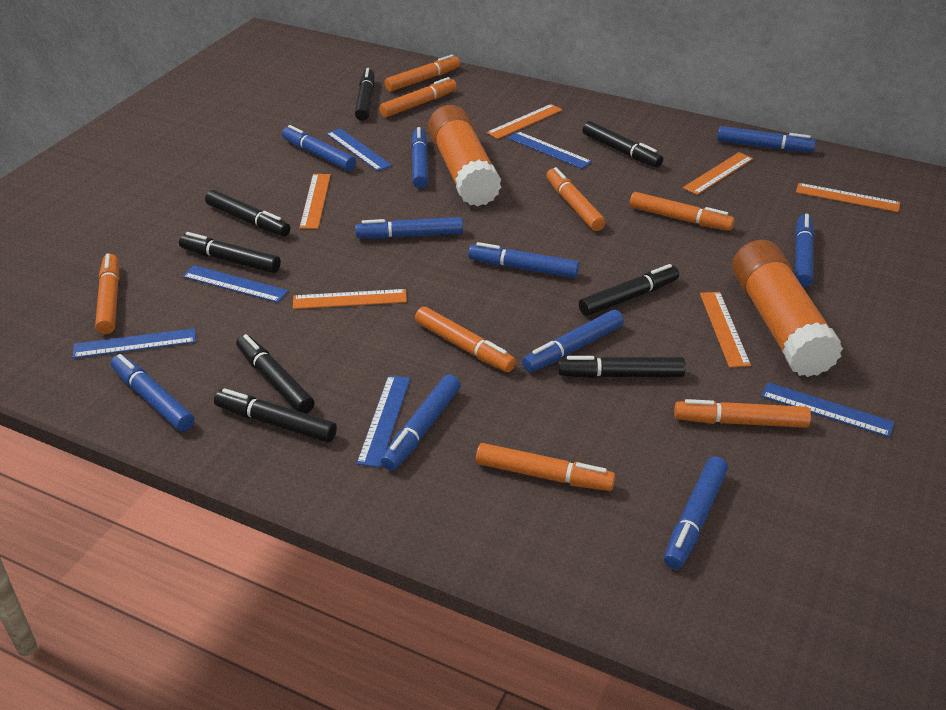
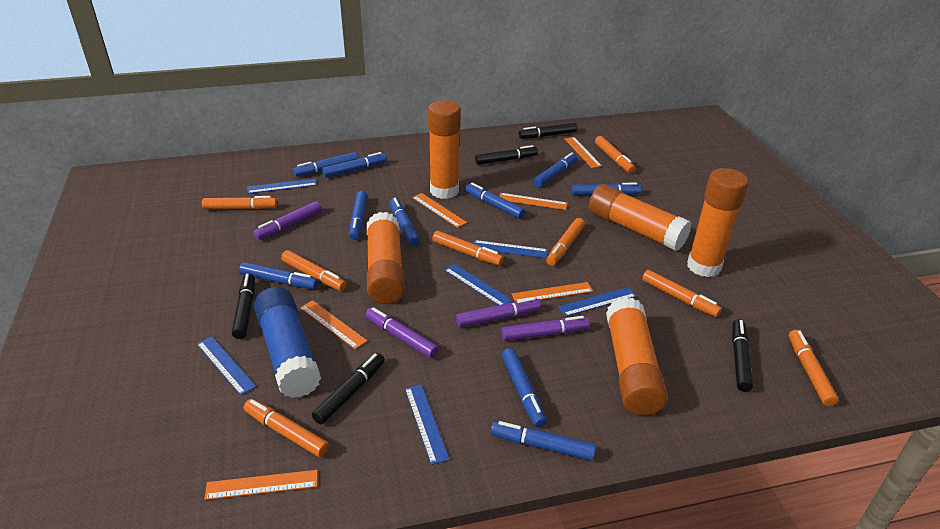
black marker: 8 -> 5
blue glue stick: 0 -> 1
orange glue stick: 2 -> 5
purple marker: 0 -> 4

